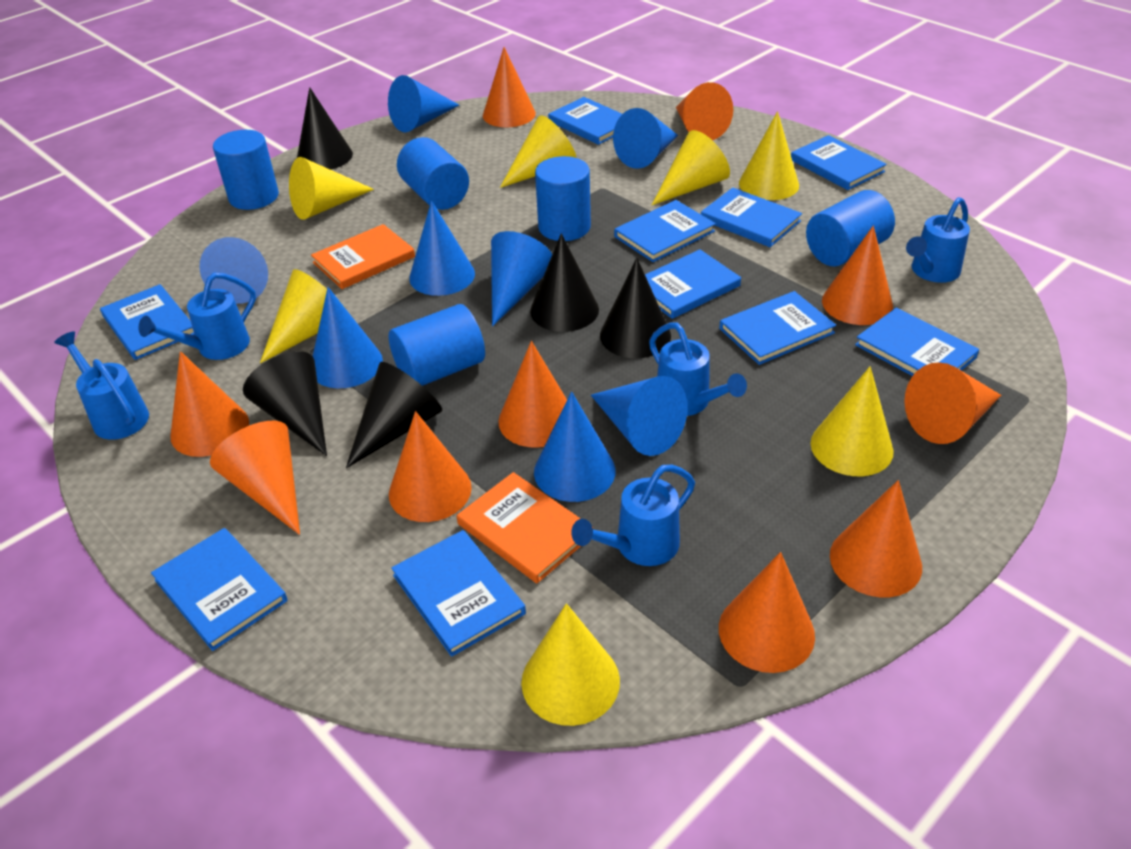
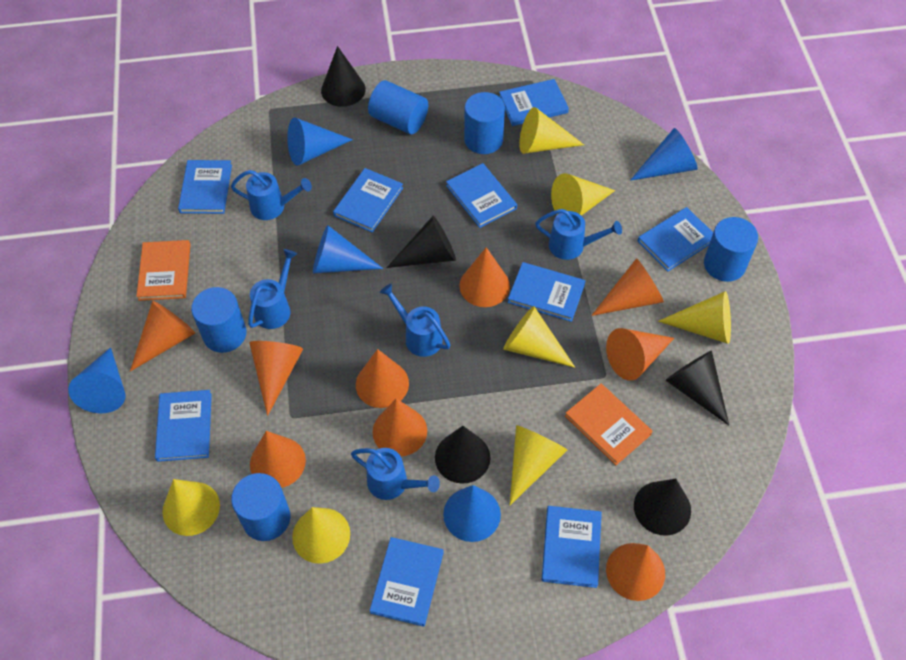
blue book: 10 -> 9
blue cone: 8 -> 5
orange cone: 10 -> 9

